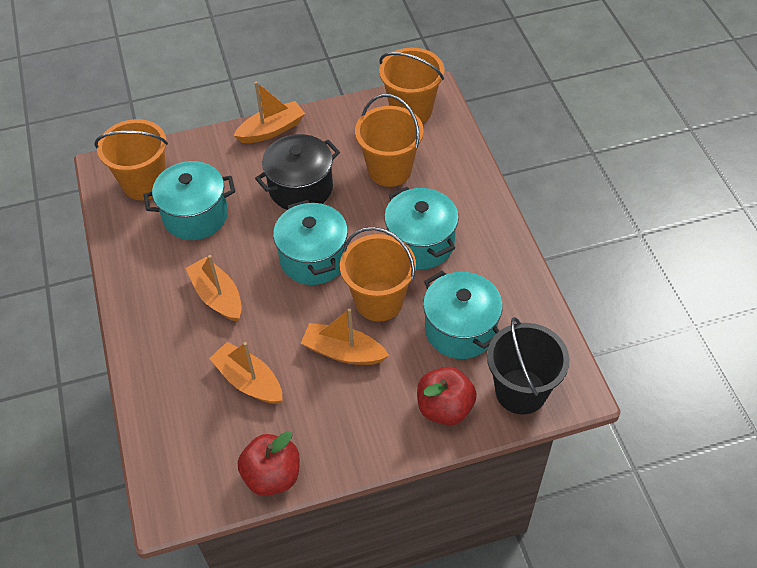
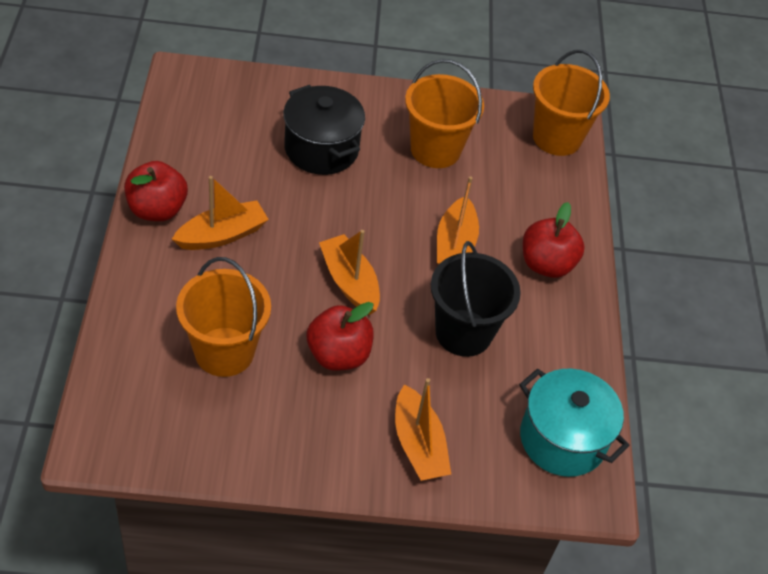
orange bucket: 4 -> 3
red apple: 2 -> 3
turquoise pot: 4 -> 1

